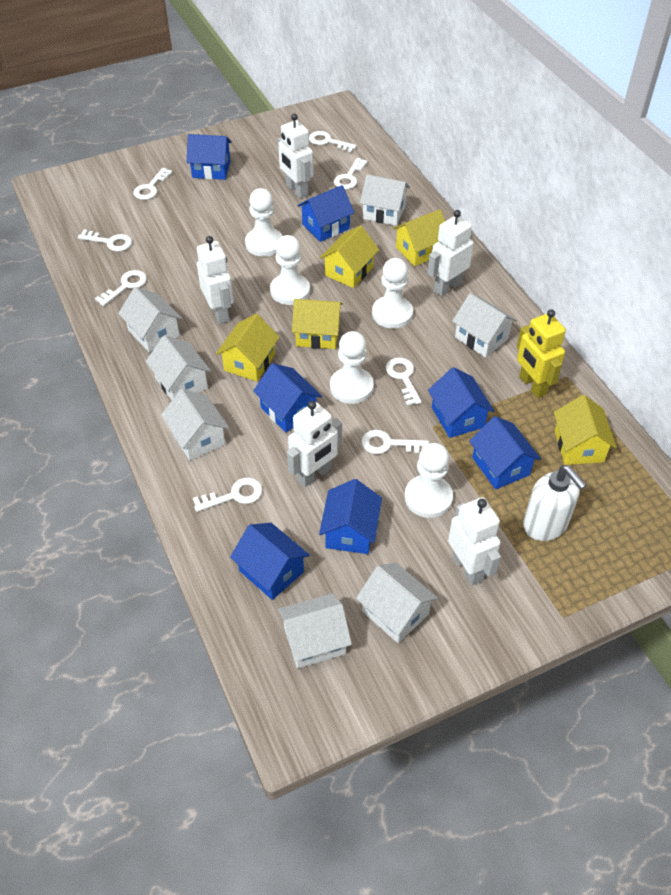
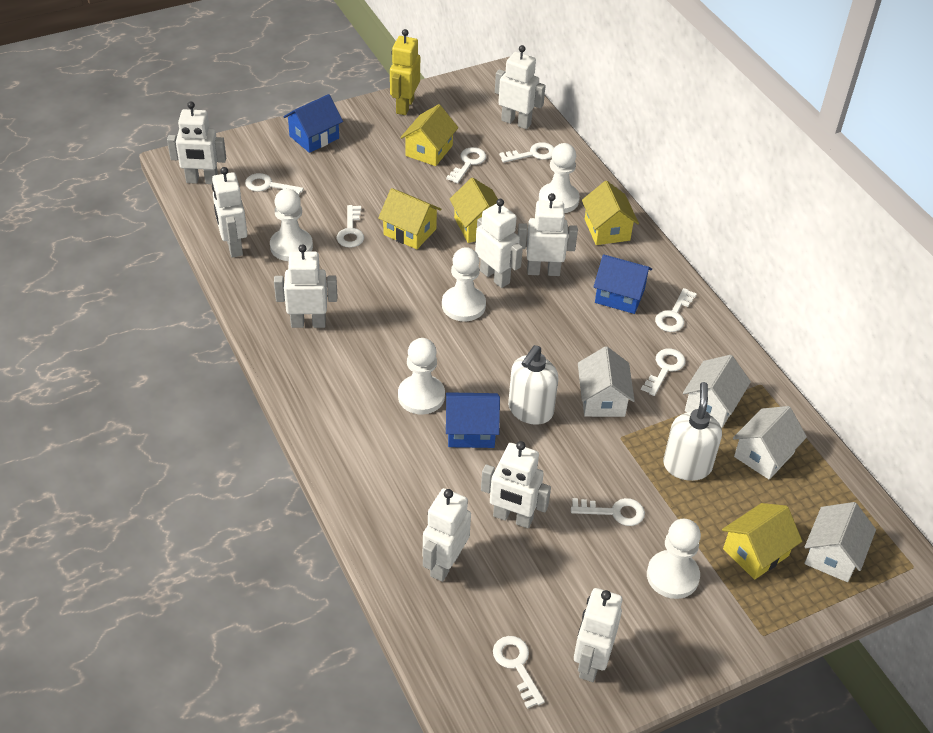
blue house: 7 -> 3
white house: 7 -> 4
white robot: 5 -> 9
white soap dispenser: 1 -> 2

